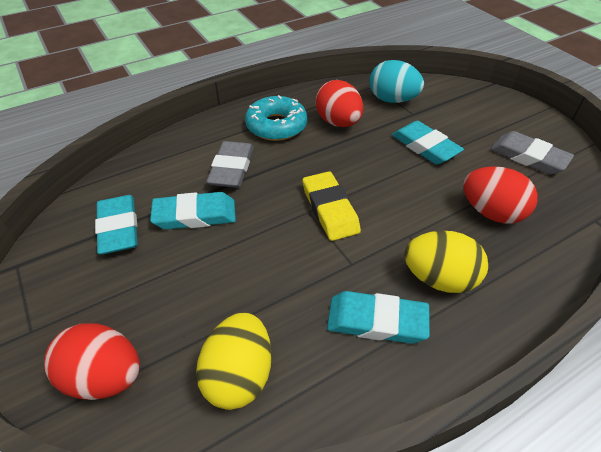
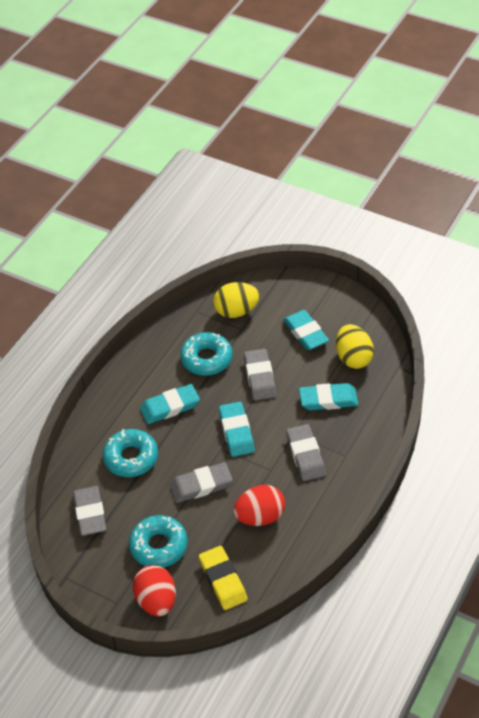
grey eraser: 2 -> 4
red egg: 3 -> 2
turquoise donut: 1 -> 3
turquoise egg: 1 -> 0

